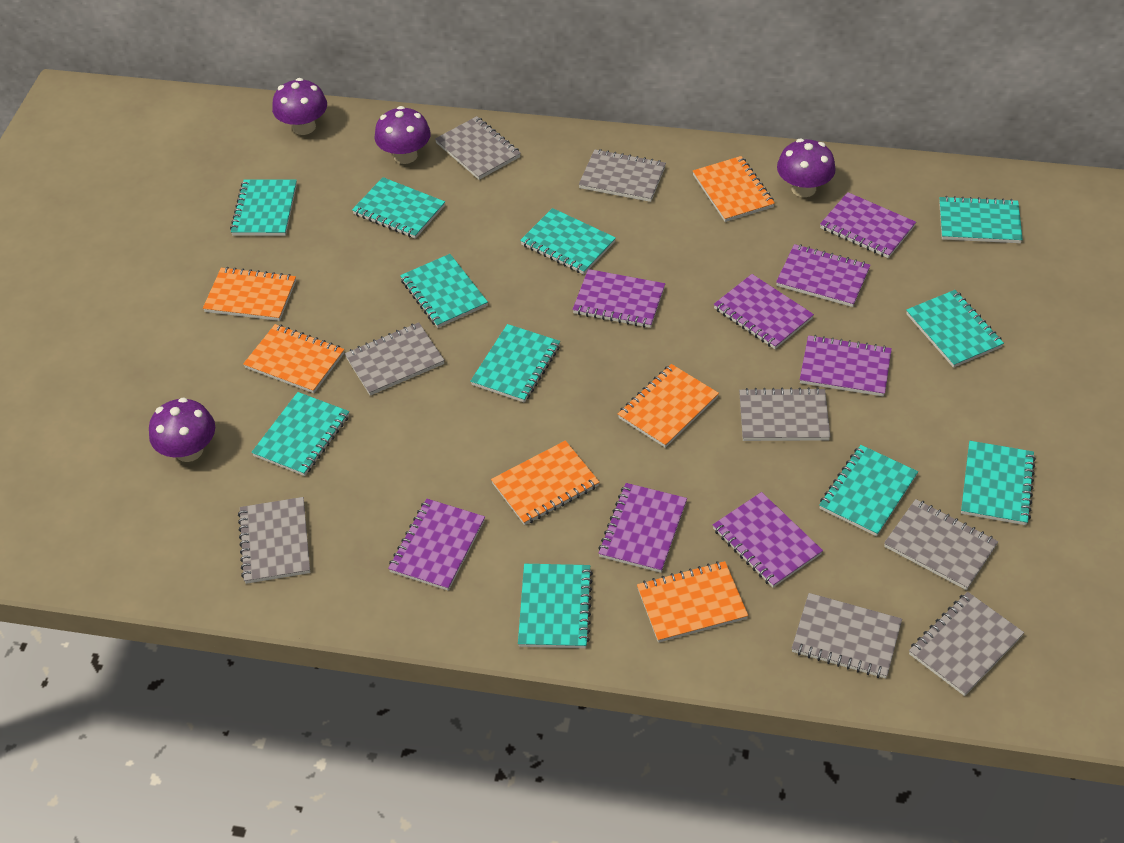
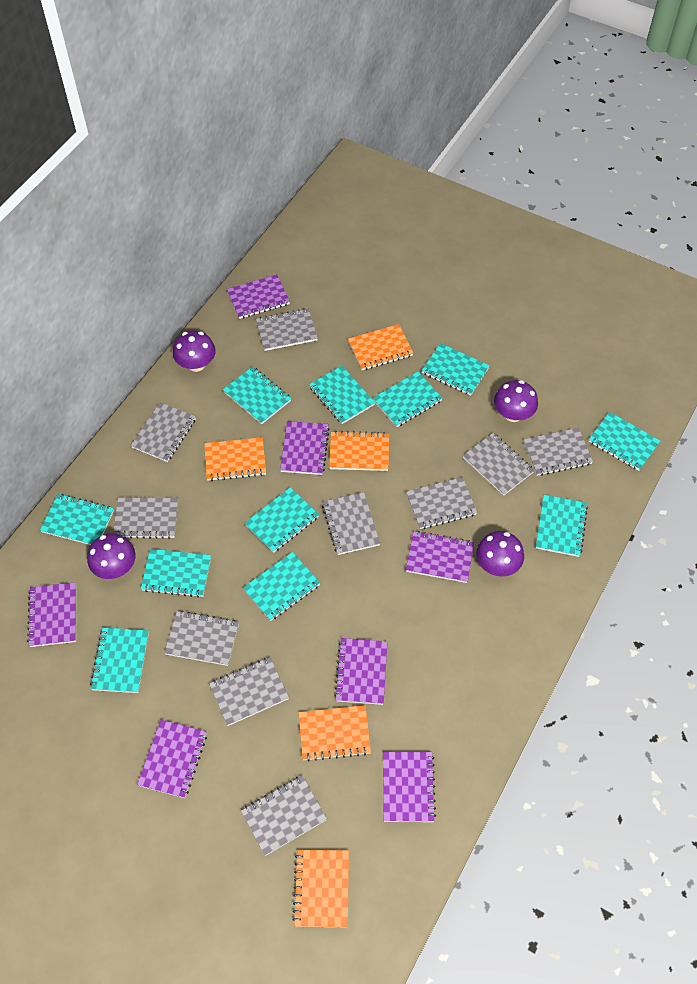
grey notebook: 8 -> 10
orange notebook: 6 -> 5
purple notebook: 8 -> 7

